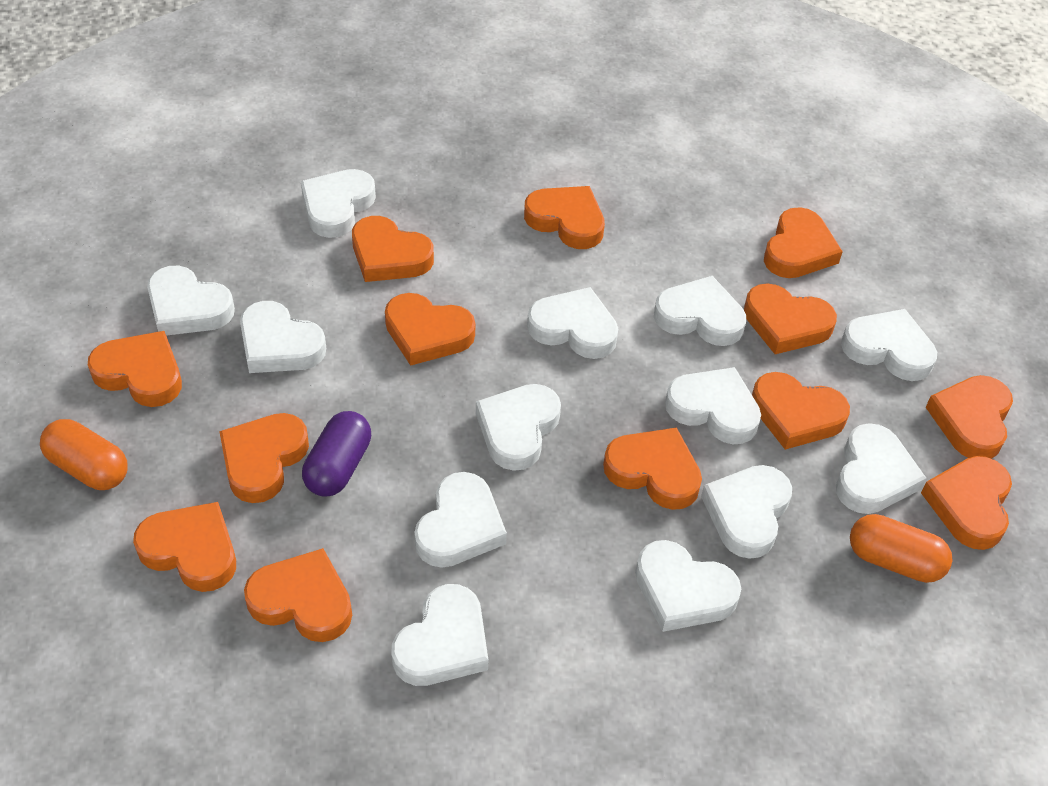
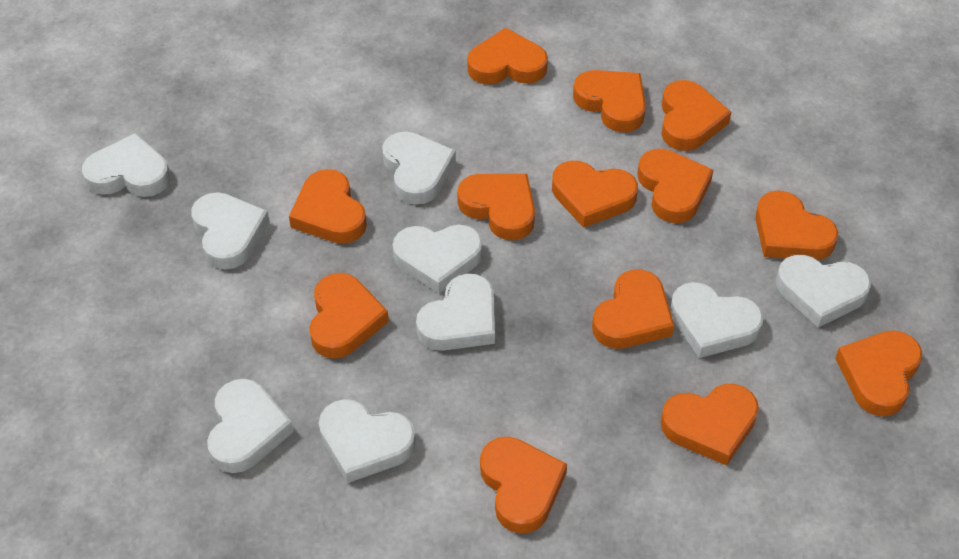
orange capsule: 2 -> 0
purple capsule: 1 -> 0
white heart: 13 -> 9

